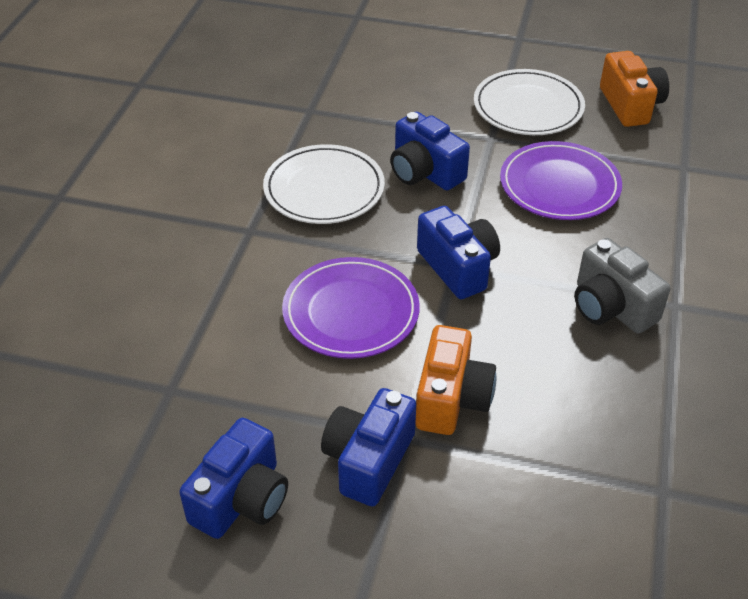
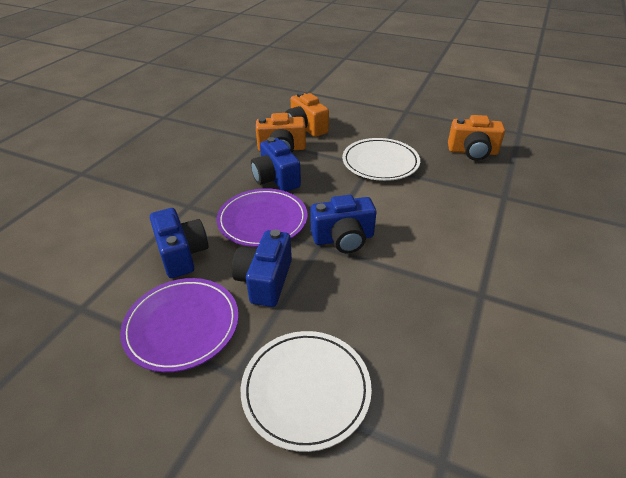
grey camera: 1 -> 0
orange camera: 2 -> 3

